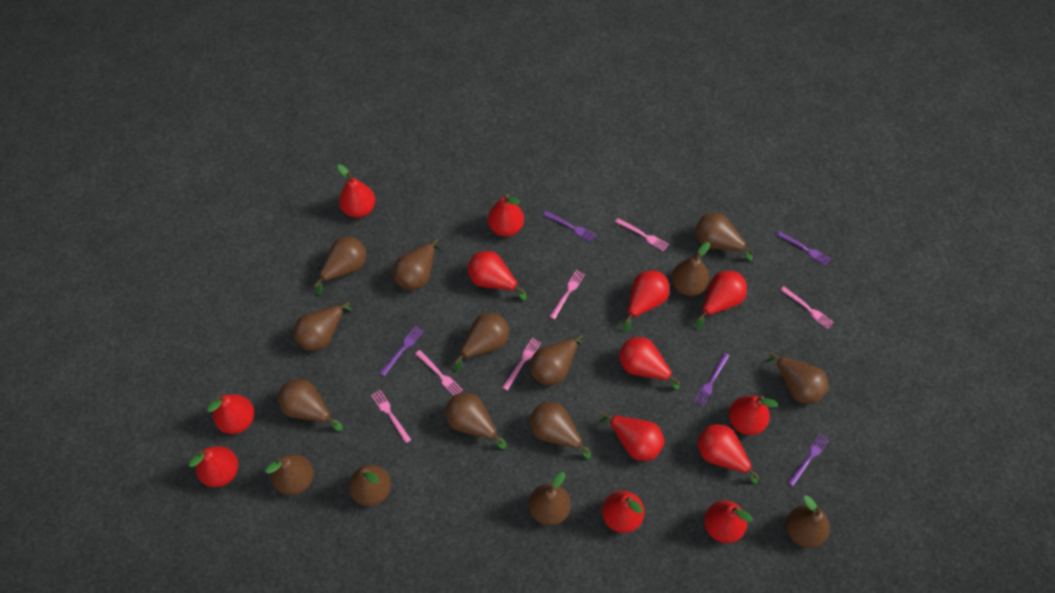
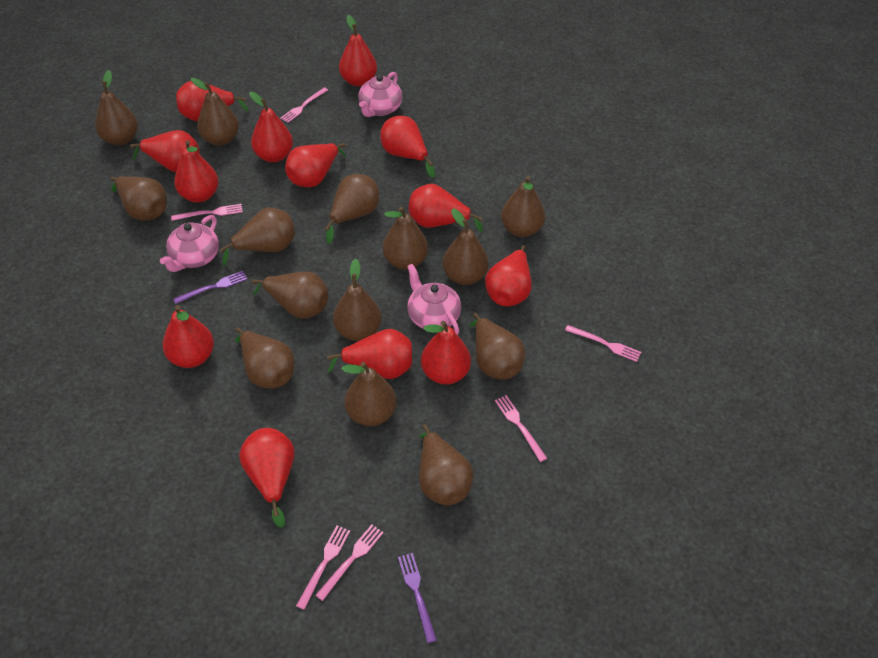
brown pear: 15 -> 14
pink teapot: 0 -> 3
purple fork: 5 -> 2

